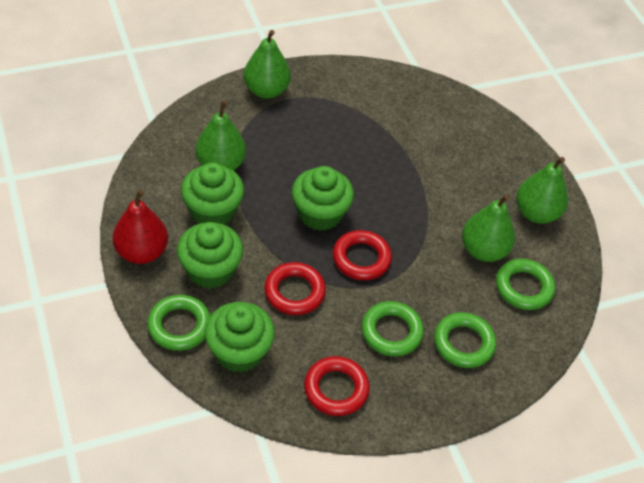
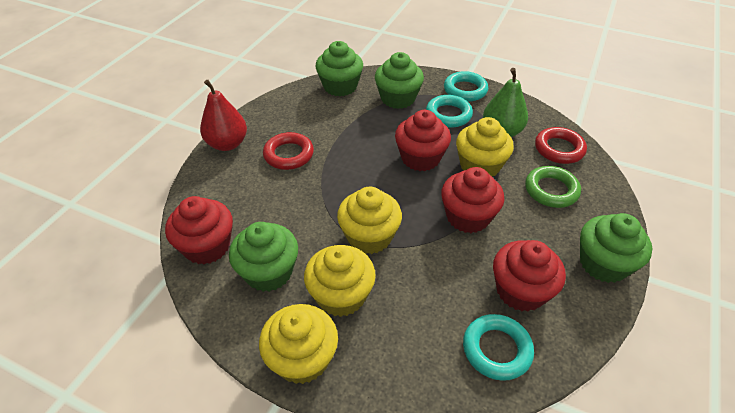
green pear: 4 -> 1
green ring: 4 -> 1
red cupcake: 0 -> 4
red ring: 3 -> 2
turquoise ring: 0 -> 3
yellow cupcake: 0 -> 4

